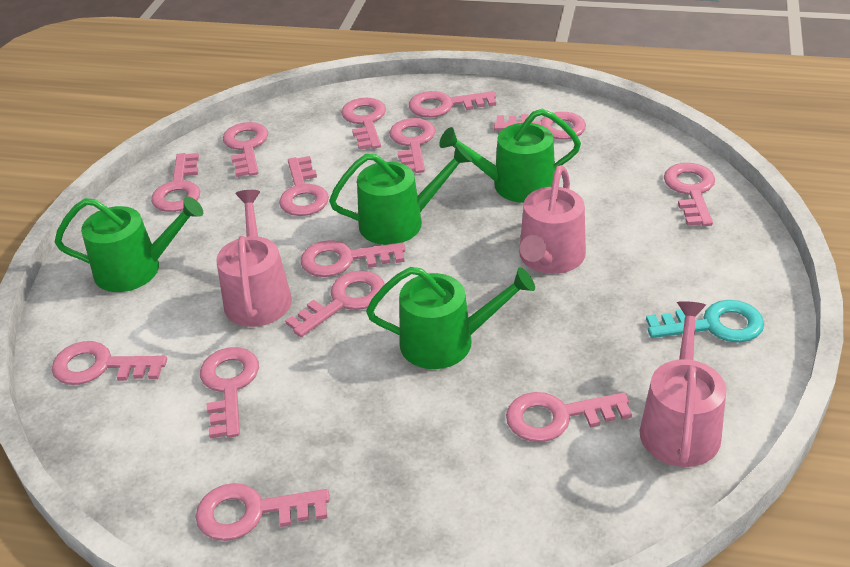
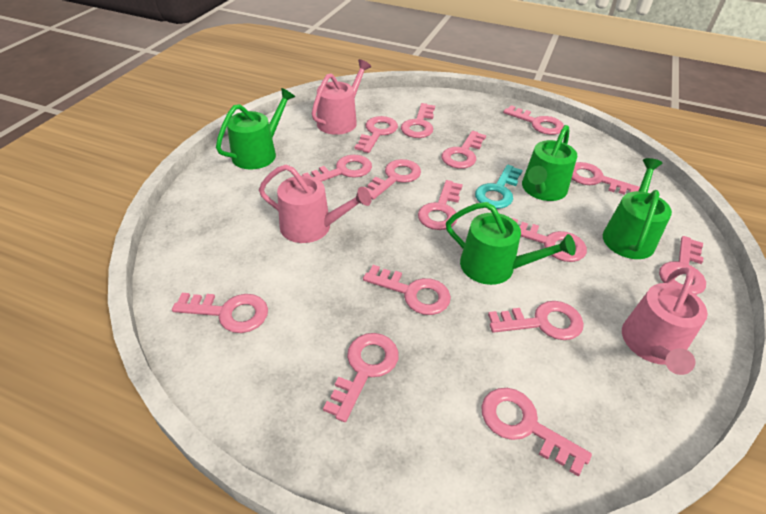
pink key: 14 -> 15

